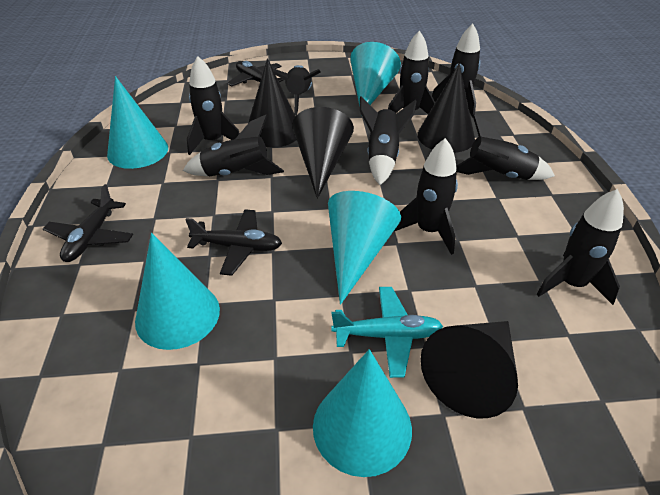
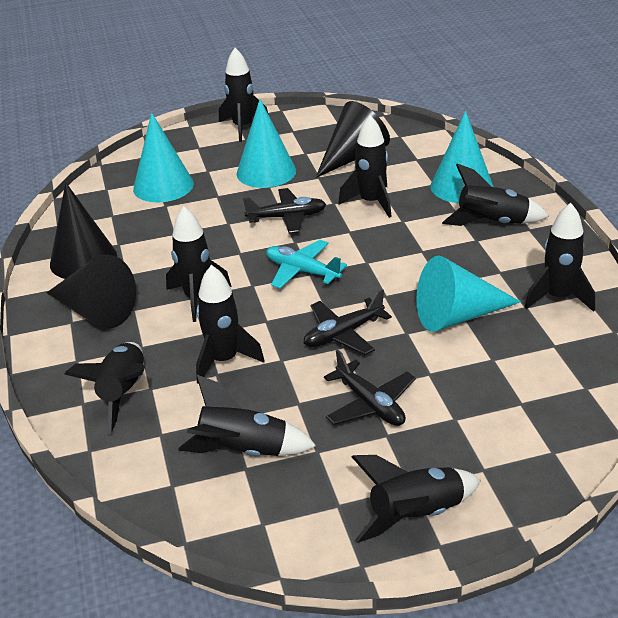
black cone: 4 -> 3
turquoise cone: 5 -> 4

